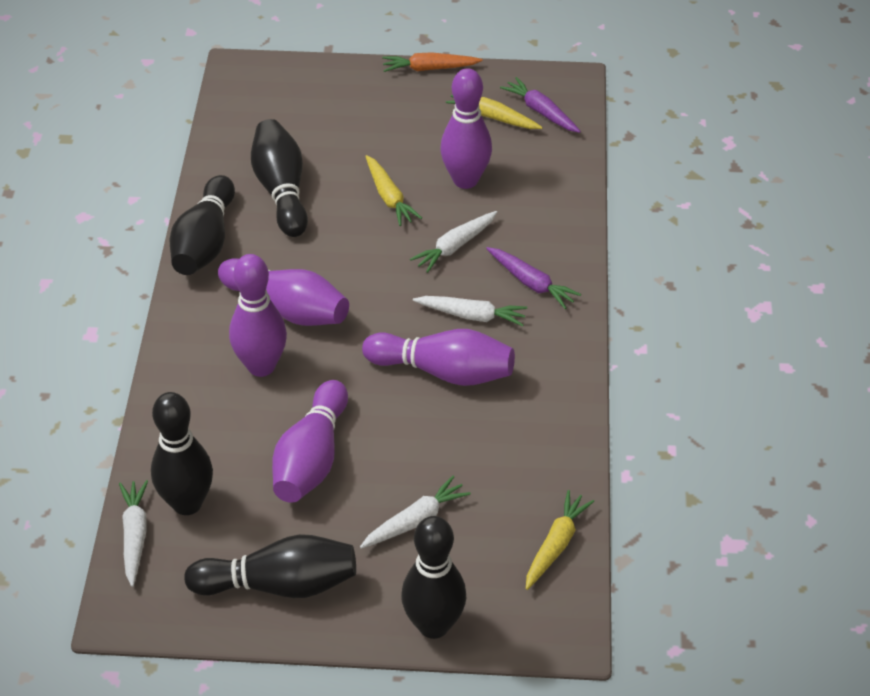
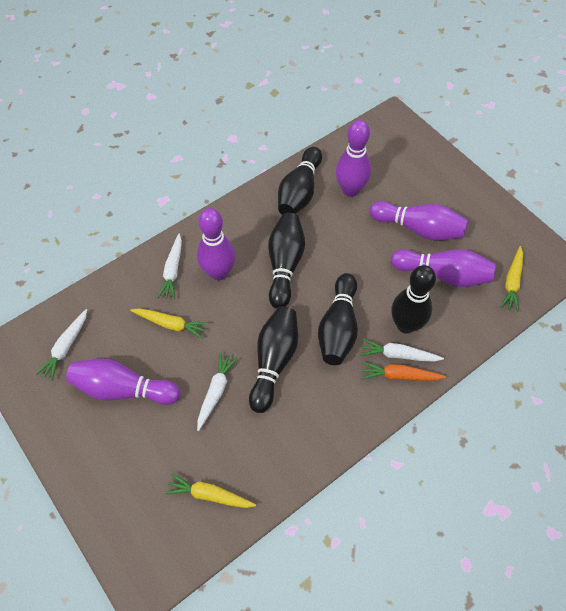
purple carrot: 2 -> 0

